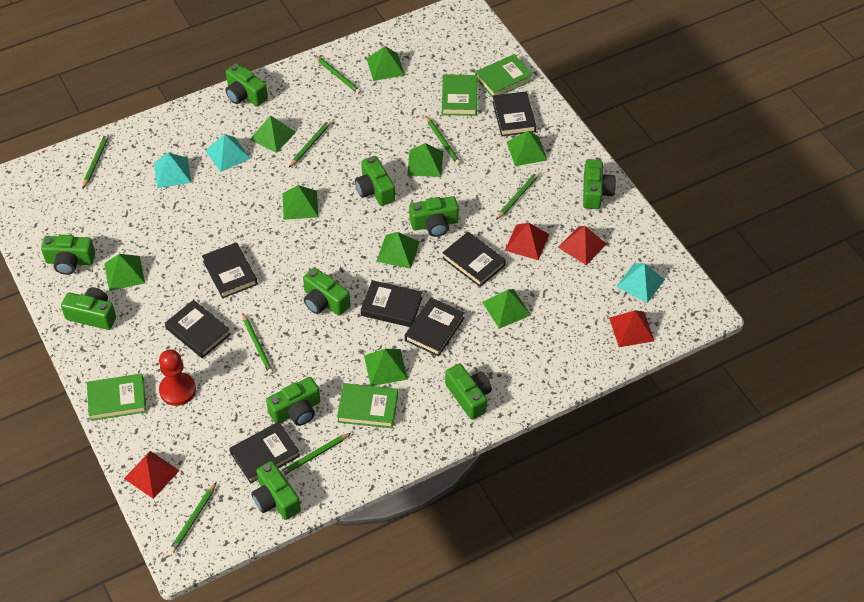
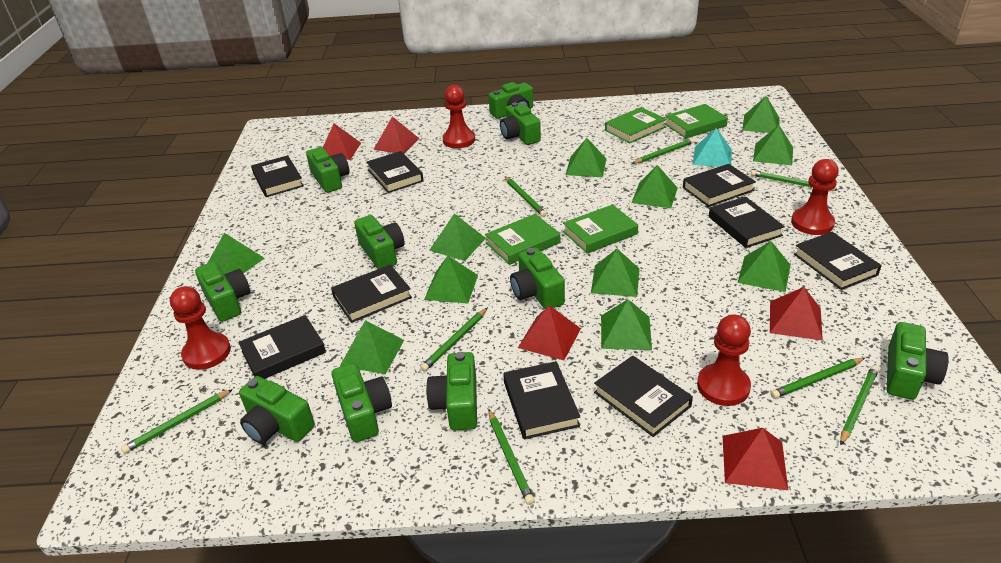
black book: 7 -> 9
green pyramid: 9 -> 11
red pawn: 1 -> 4
red pyramid: 4 -> 5
turquoise pyramid: 3 -> 1

